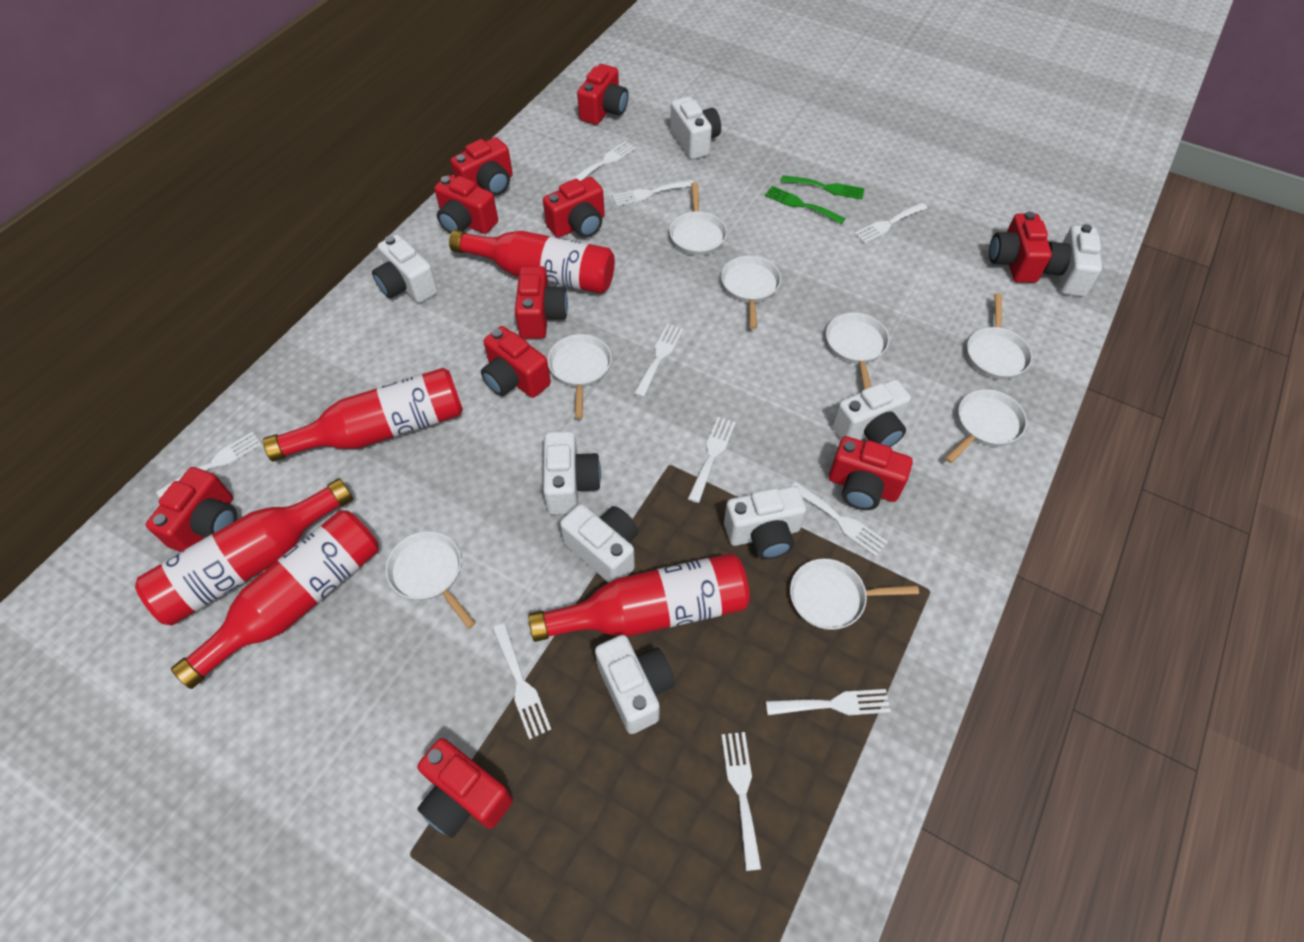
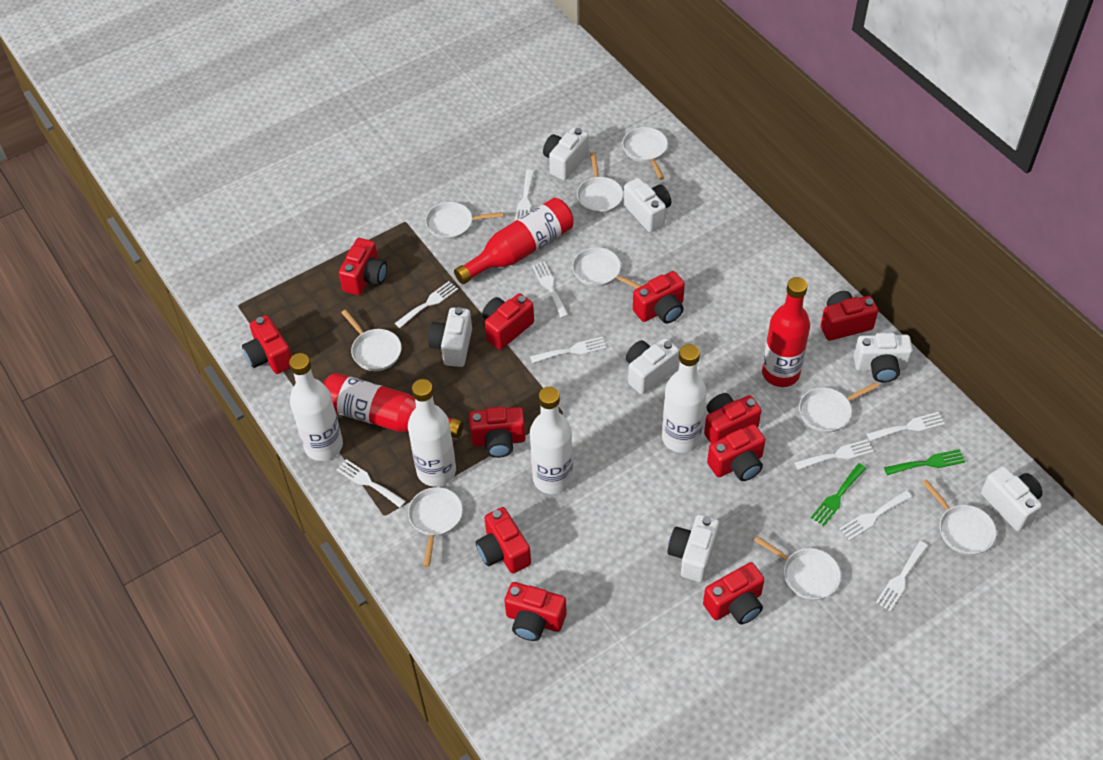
red bottle: 5 -> 3
red camera: 10 -> 11
white bottle: 0 -> 4
white camera: 8 -> 7
white fork: 10 -> 9
white pan: 8 -> 9

